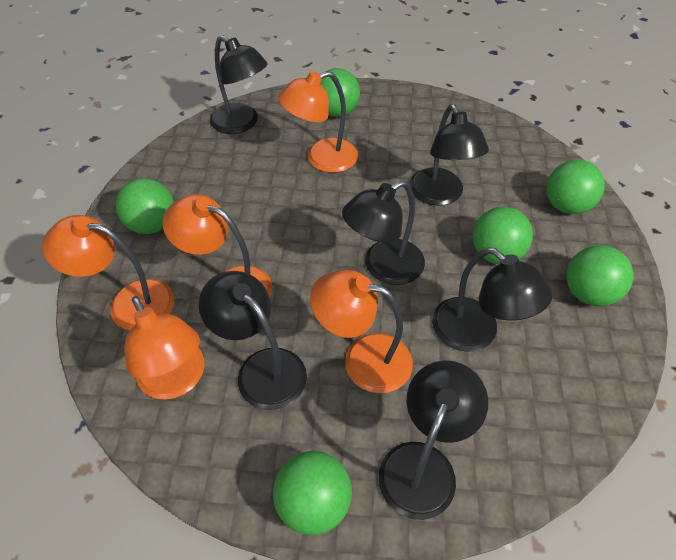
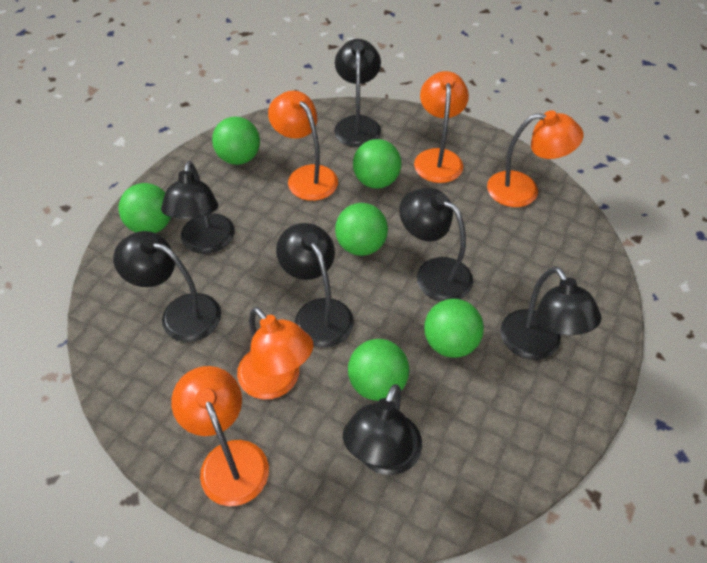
black lamp: 6 -> 7

